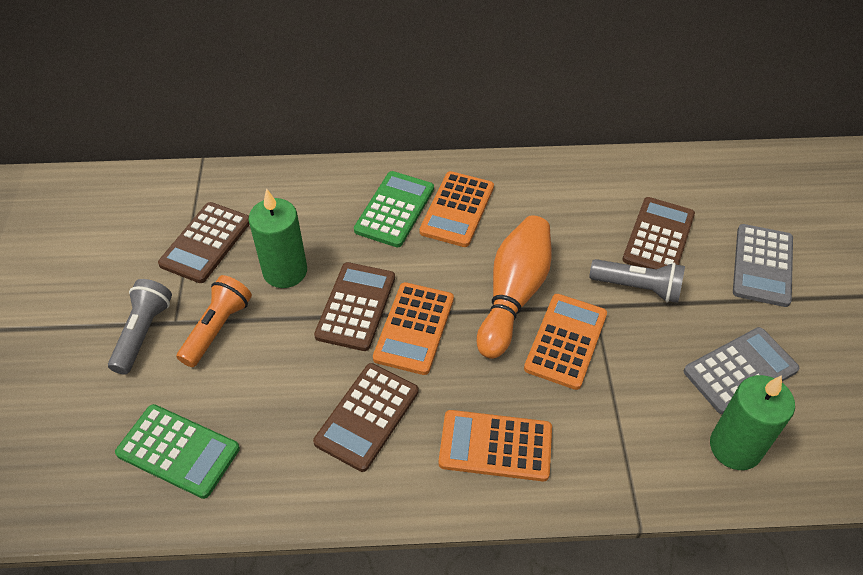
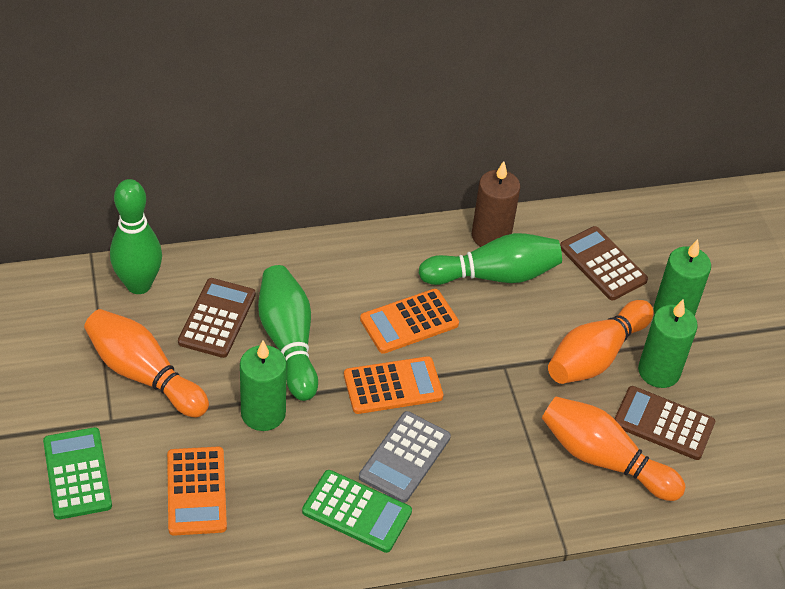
brown calculator: 4 -> 3
brown candle: 0 -> 1
green bowling pin: 0 -> 3
green candle: 2 -> 3
grey calculator: 2 -> 1
grey flashlight: 2 -> 0
orange bowling pin: 1 -> 3
orange calculator: 4 -> 3
orange flashlight: 1 -> 0

